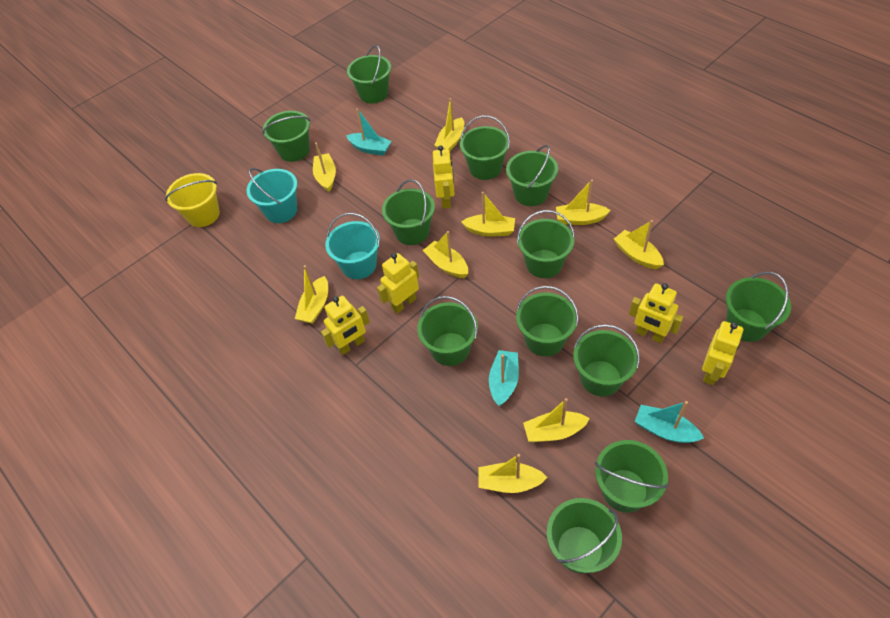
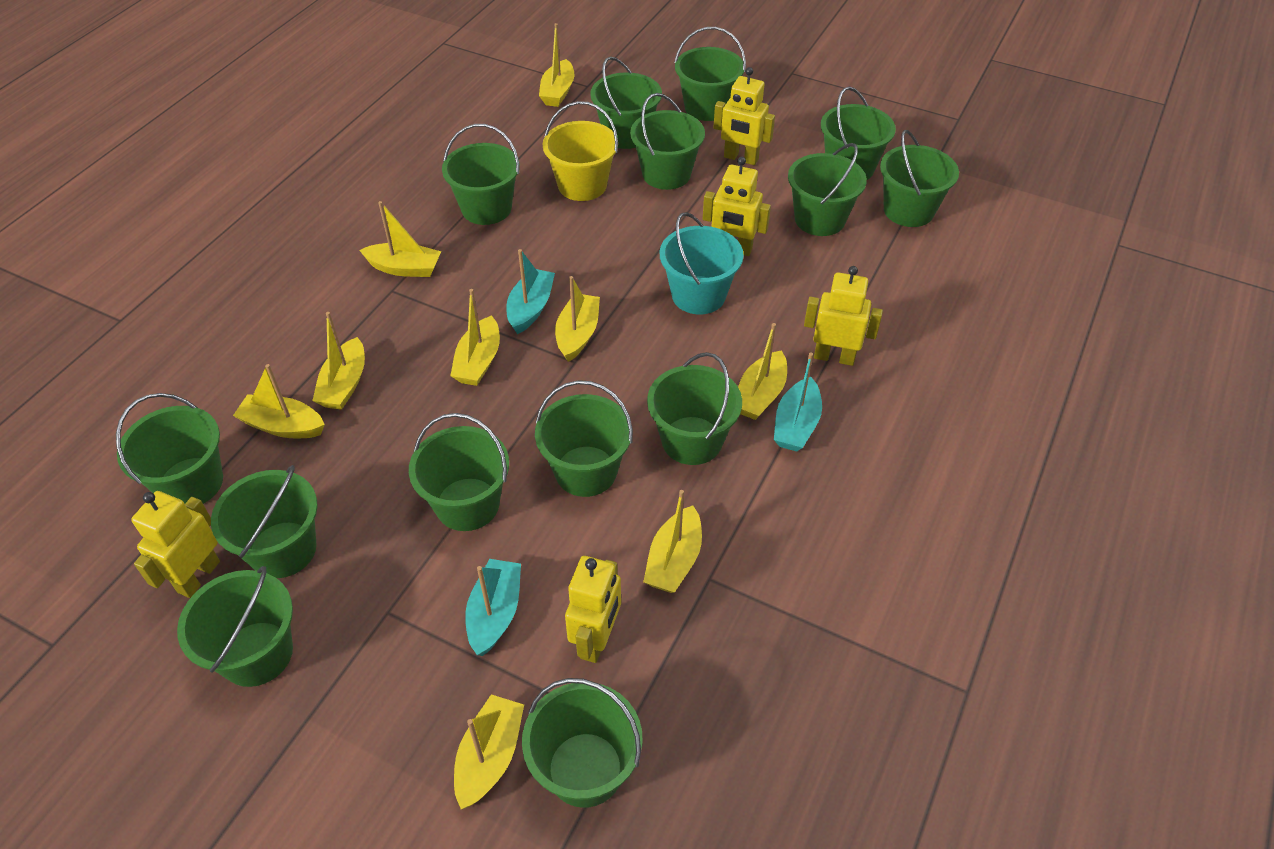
green bucket: 12 -> 14
turquoise bucket: 2 -> 1

